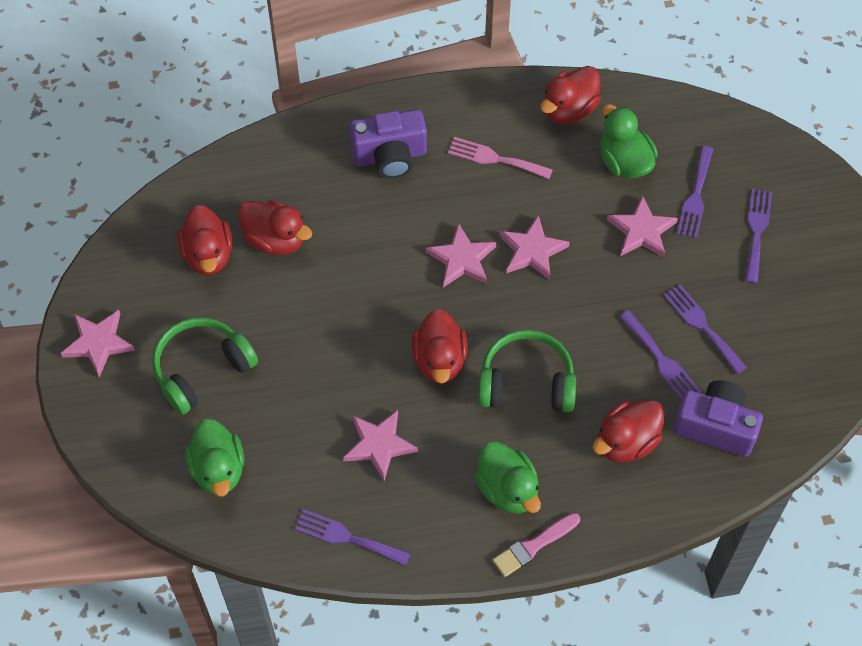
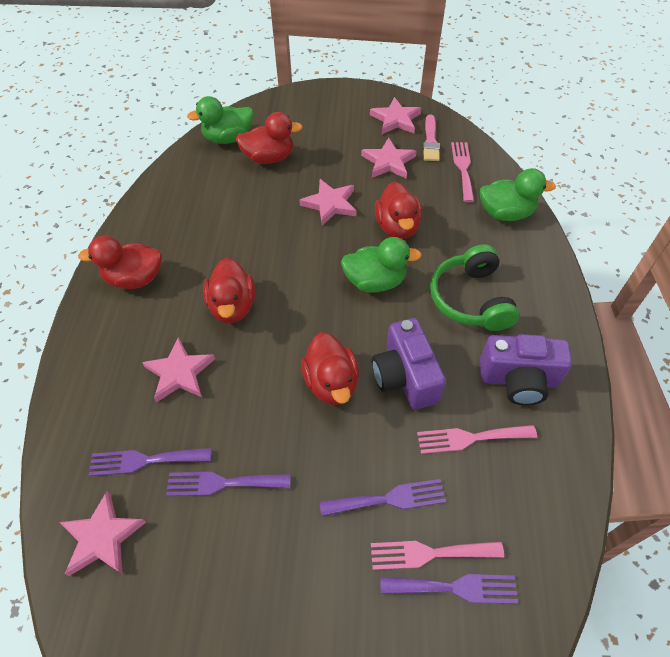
green headphones: 2 -> 1
pink fork: 1 -> 3
purple fork: 5 -> 4

